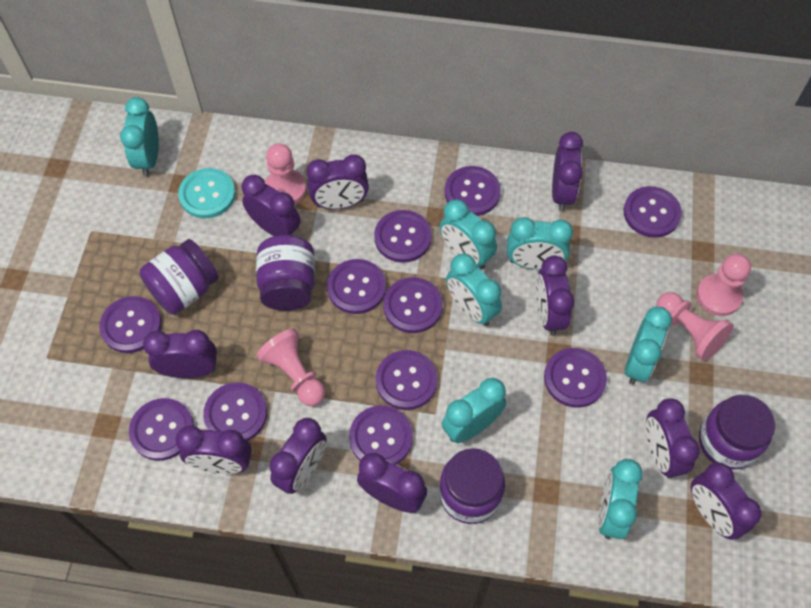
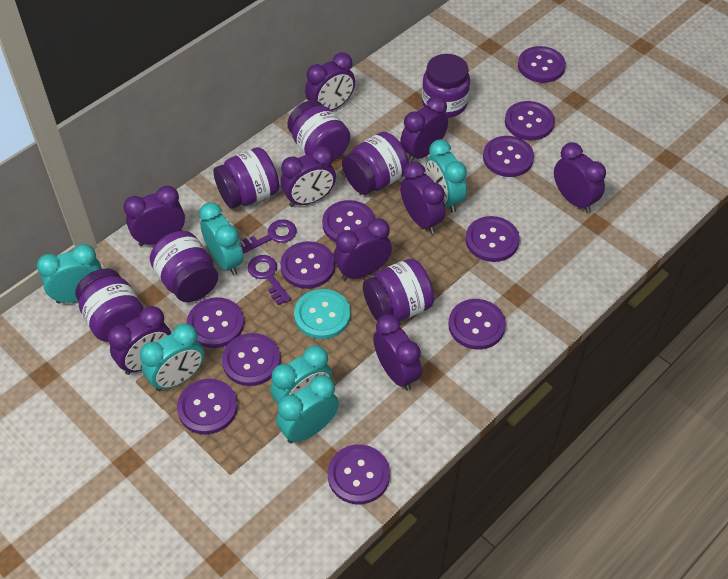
pink pawn: 4 -> 0
purple clock: 10 -> 9
purple jar: 4 -> 7
purple key: 0 -> 2
turquoise clock: 7 -> 6

